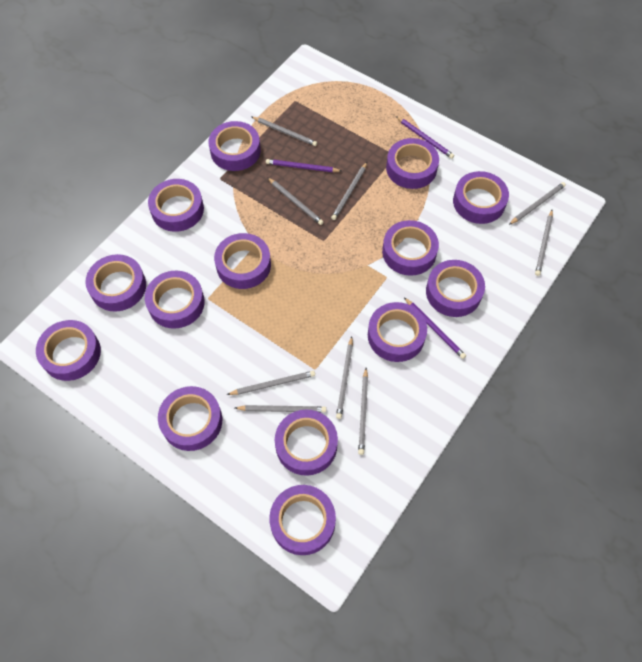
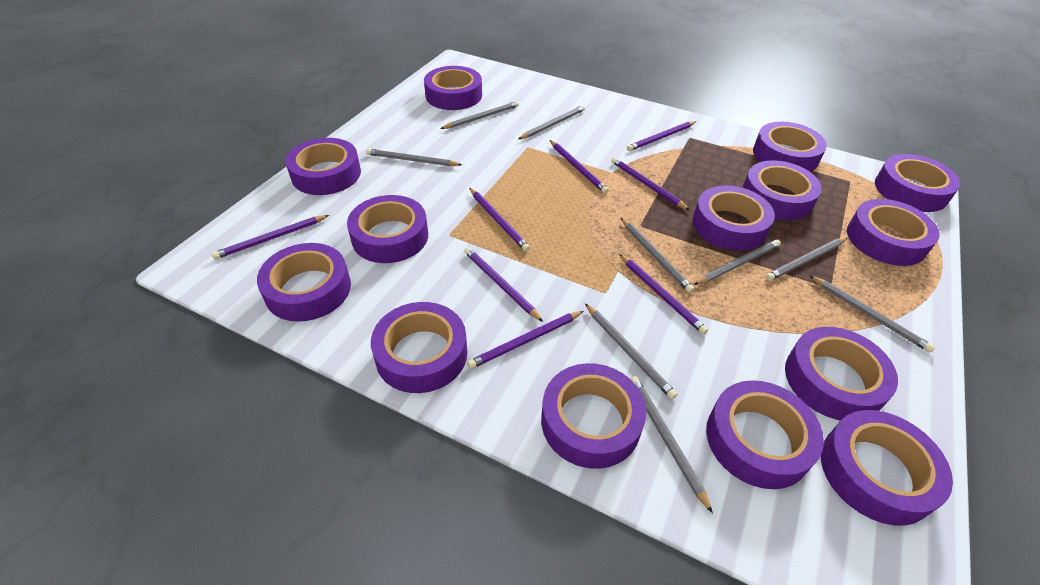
purple pencil: 3 -> 8

